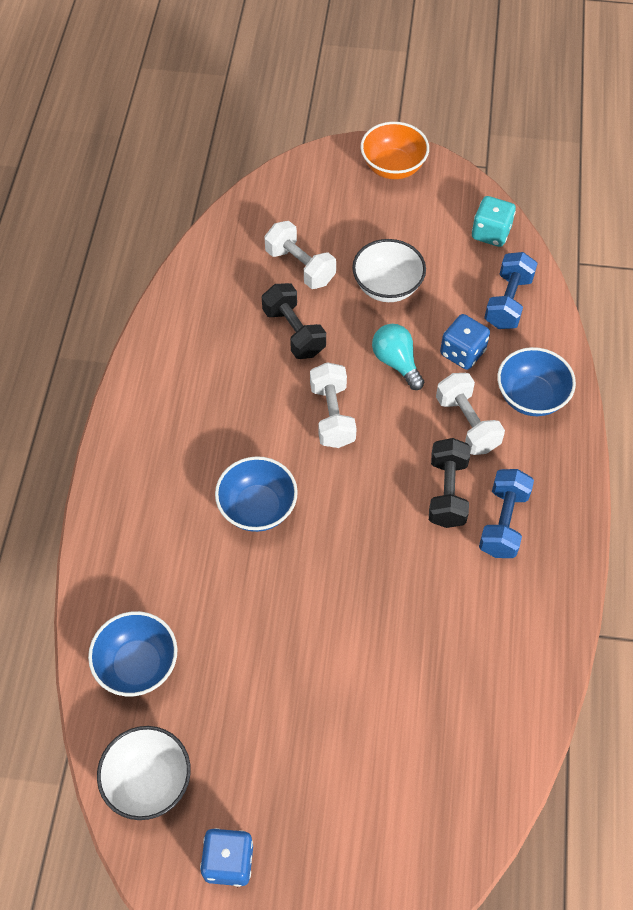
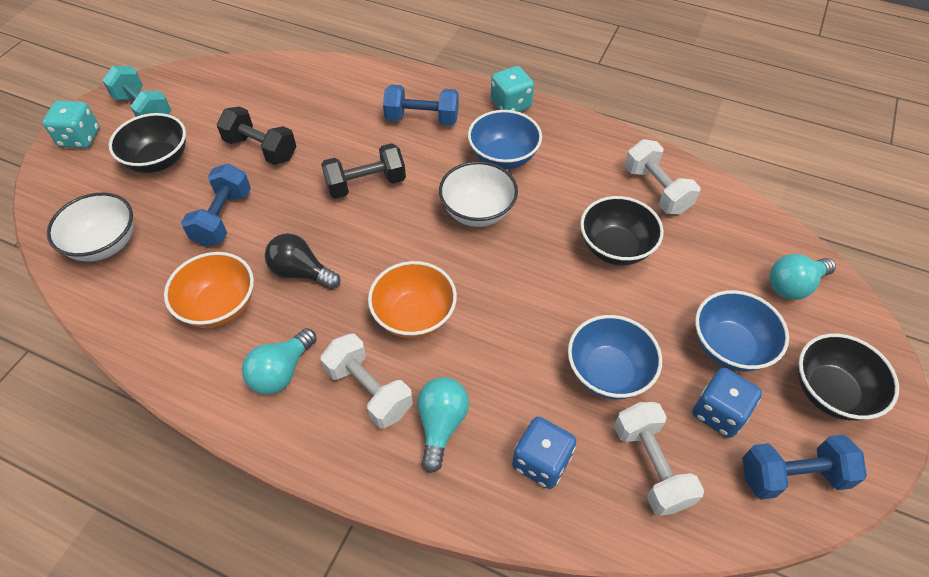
black bowl: 0 -> 3
black light bulb: 0 -> 1
blue dumbbell: 2 -> 3
orange bowl: 1 -> 2
turquoise dice: 1 -> 2
turquoise dumbbell: 0 -> 1
turquoise light bulb: 1 -> 3

